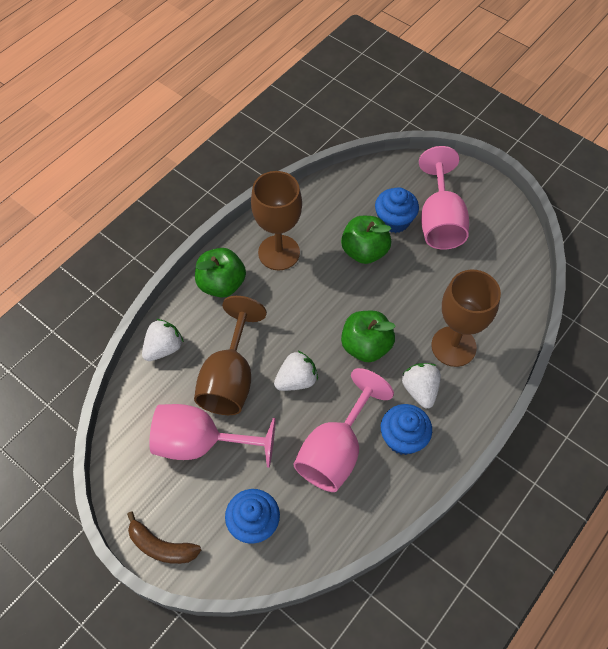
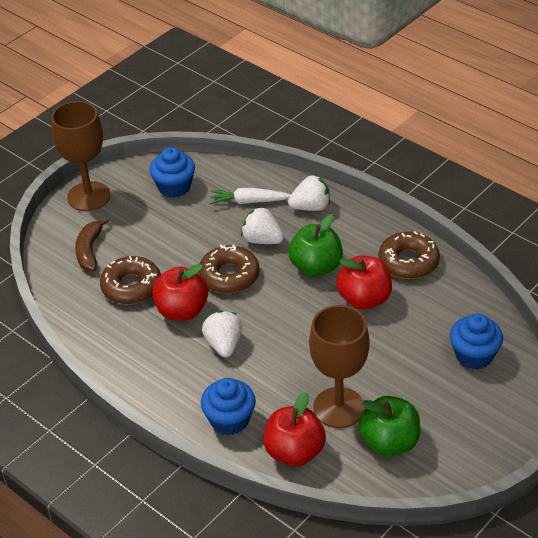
brown donut: 0 -> 3
brown goblet: 3 -> 2
green apple: 3 -> 2
pink goblet: 3 -> 0
red apple: 0 -> 3
white carrot: 0 -> 1

